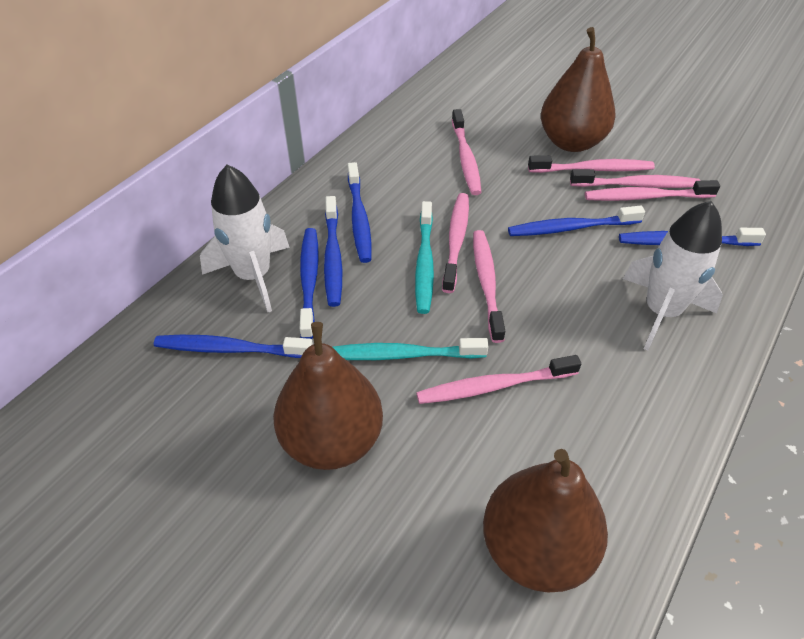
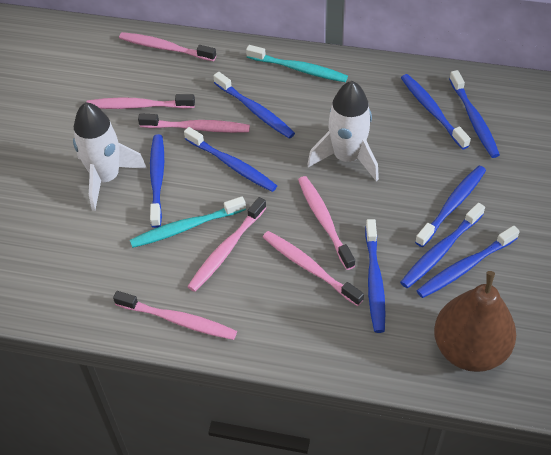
blue toothbrush: 6 -> 9
brown pear: 3 -> 1

